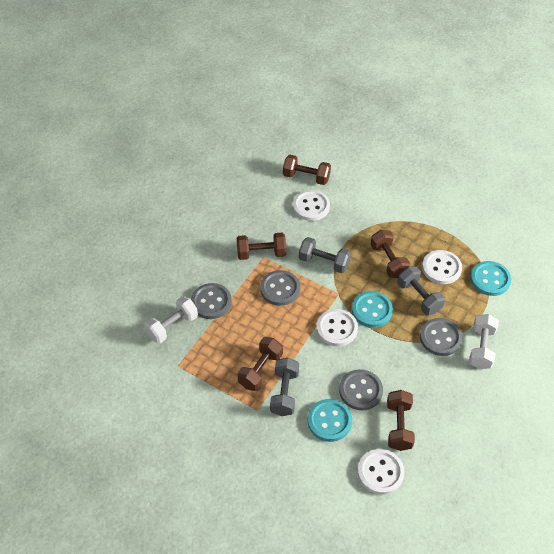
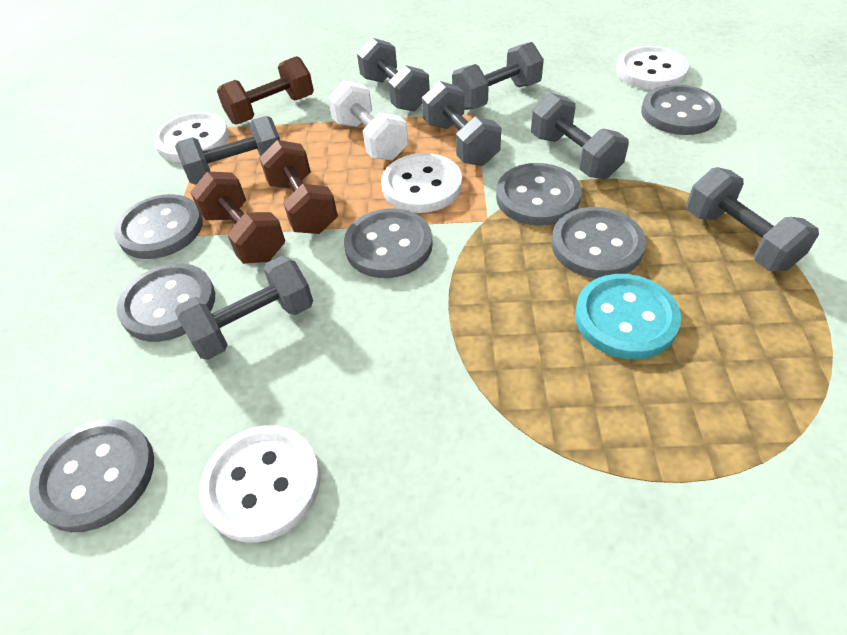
brown dumbbell: 5 -> 3
grey button: 4 -> 7
grey dumbbell: 3 -> 7
turquoise button: 3 -> 1
white dumbbell: 2 -> 1

